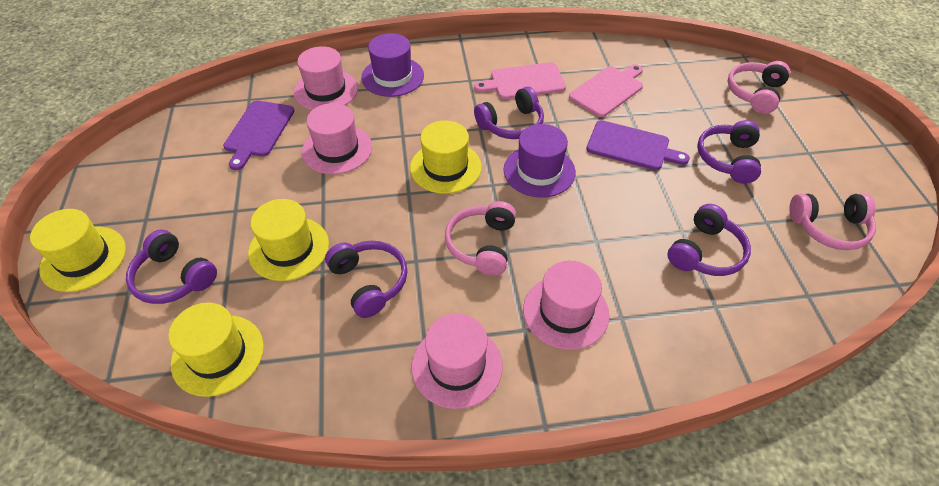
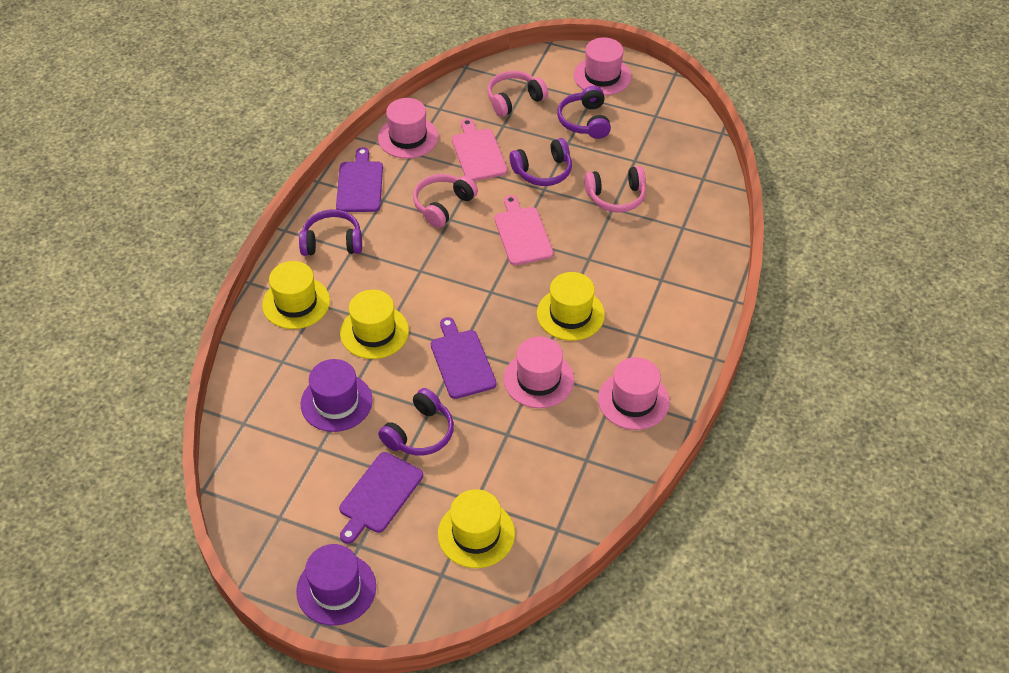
purple cutting board: 2 -> 3
purple headphones: 5 -> 4

